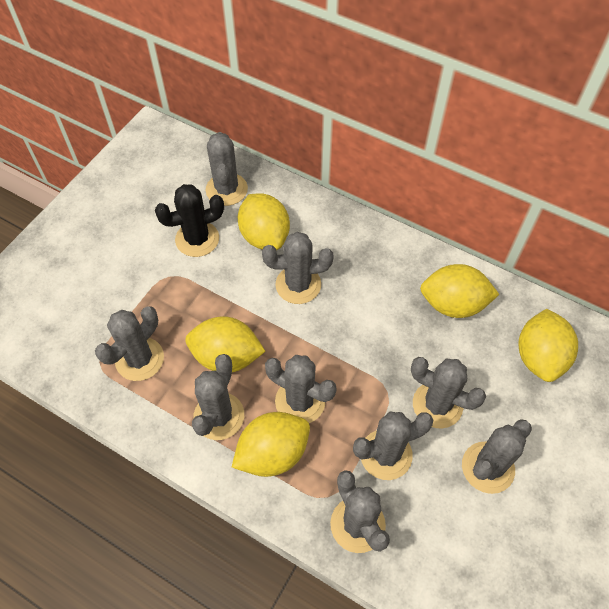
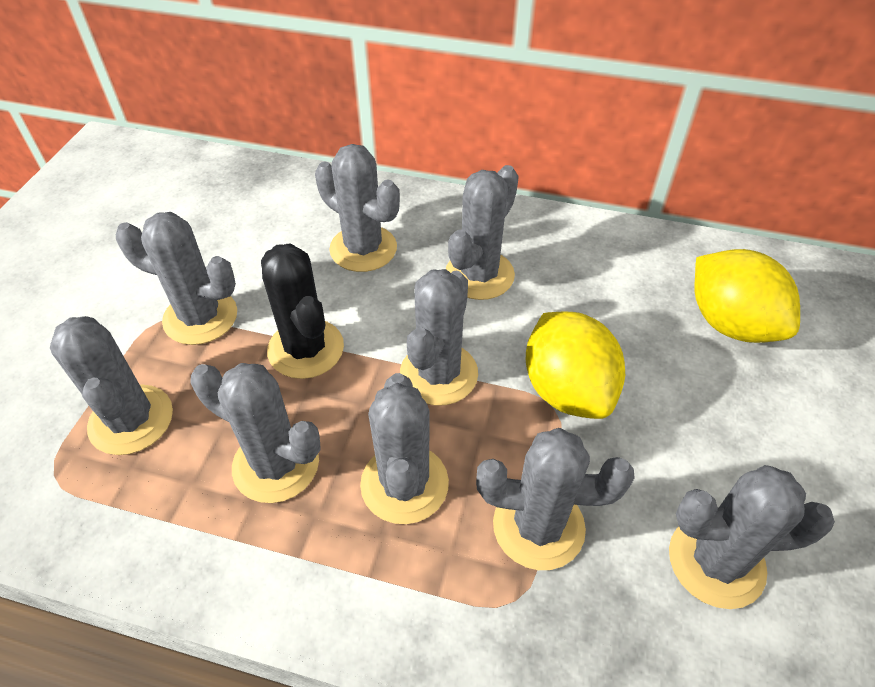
yellow lemon: 5 -> 2

